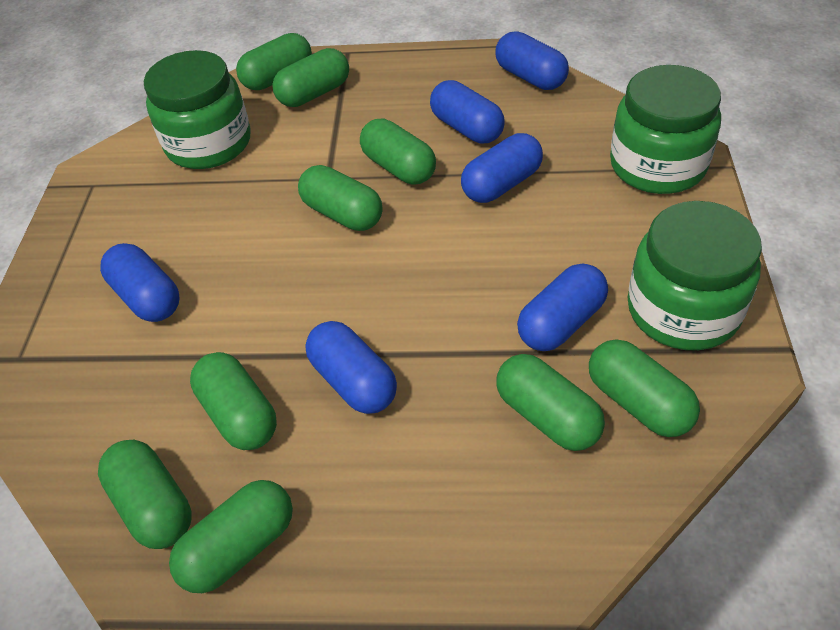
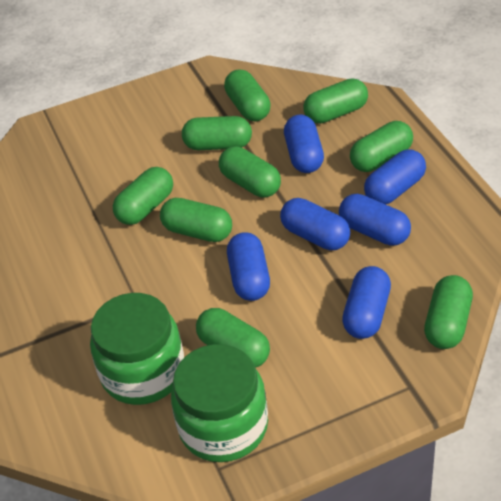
green jar: 3 -> 2

